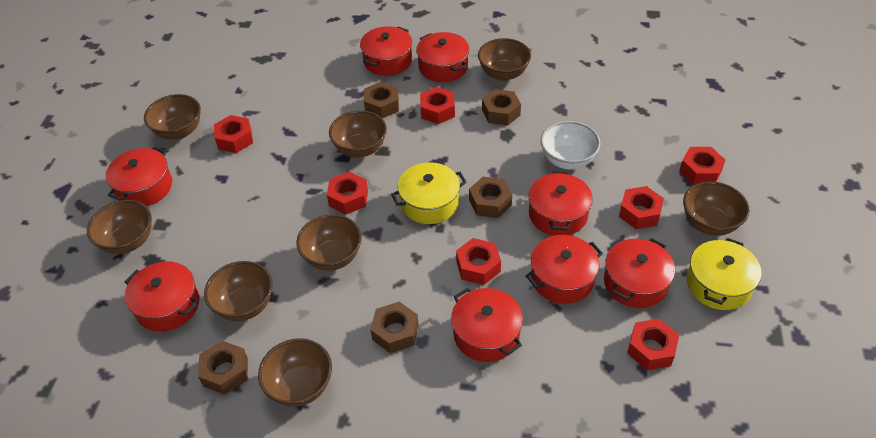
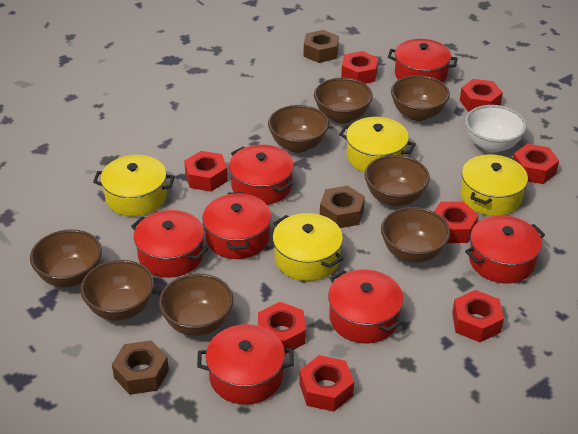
brown nut: 5 -> 3
red nut: 7 -> 8
red pot: 8 -> 7
yellow pot: 2 -> 4

